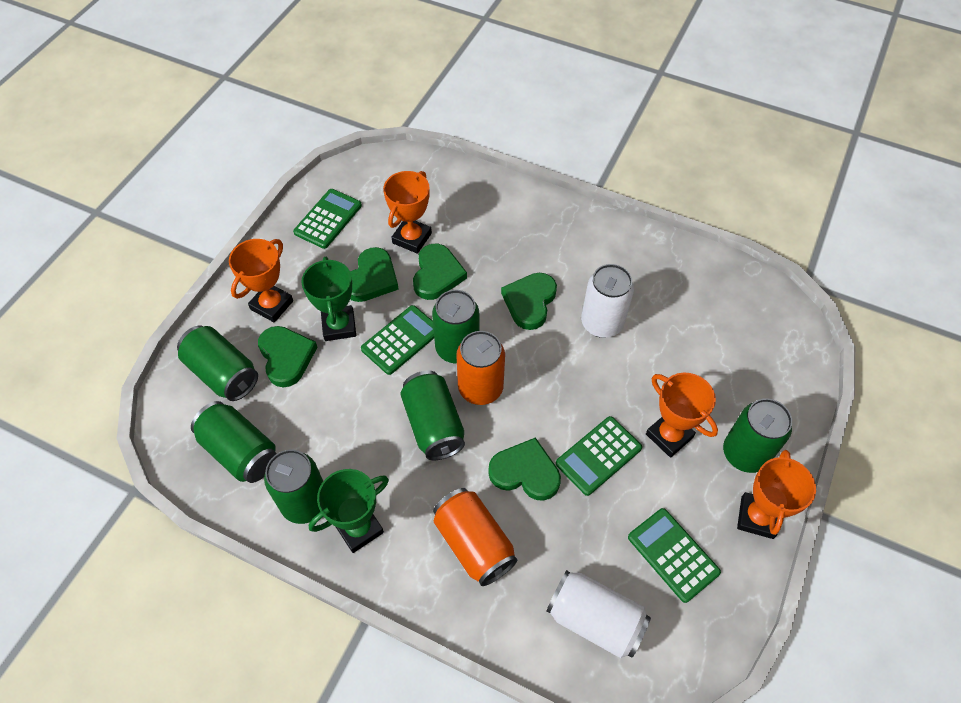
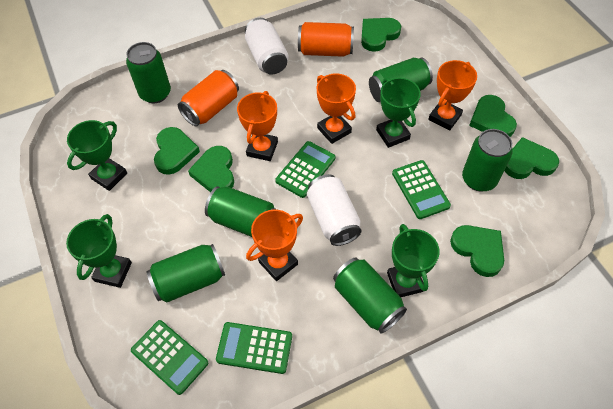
green heart: 5 -> 6
green trophy: 2 -> 4

